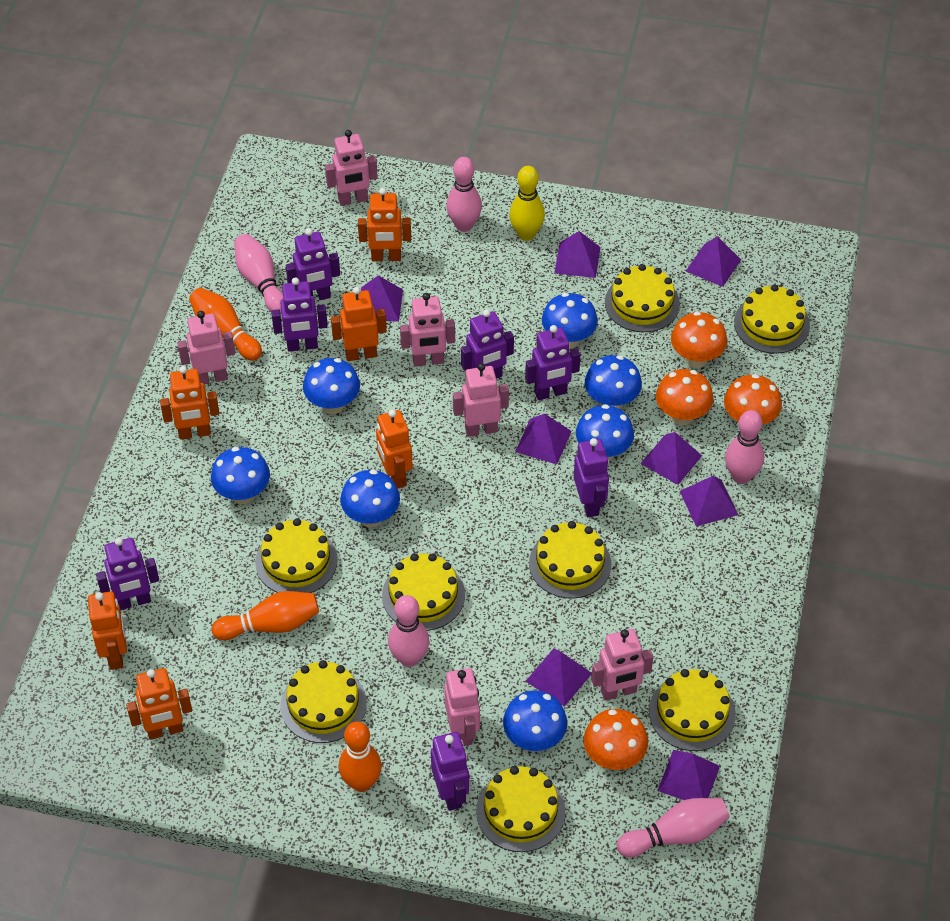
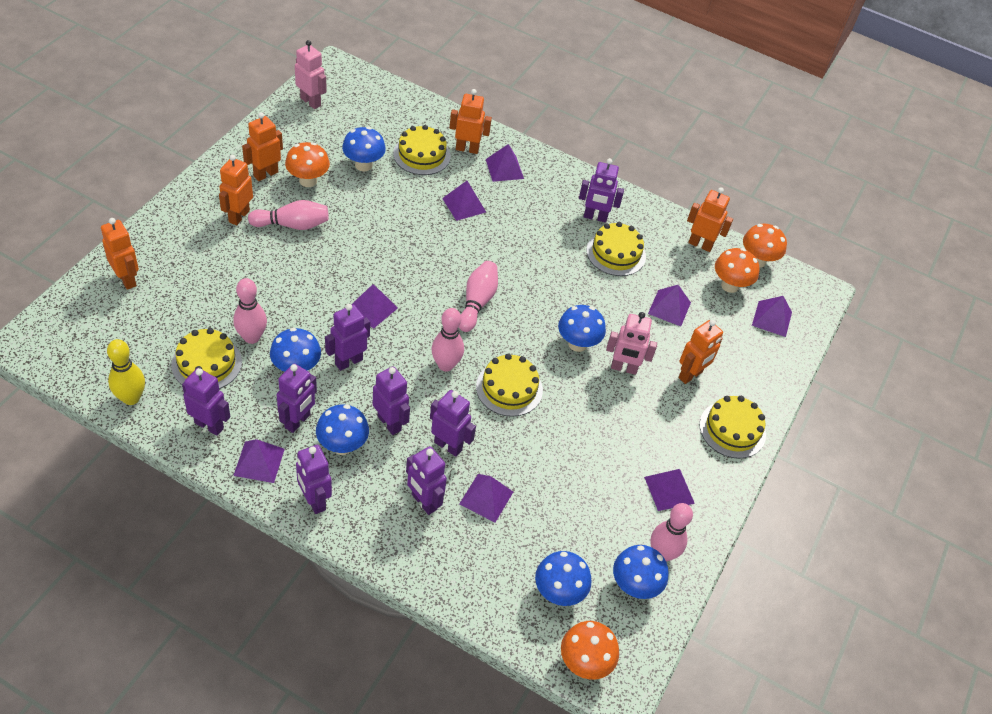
blue mushroom: 7 -> 6
orange bowling pin: 3 -> 0
pink robot: 6 -> 2
purple robot: 7 -> 8
yellow cake: 8 -> 5

